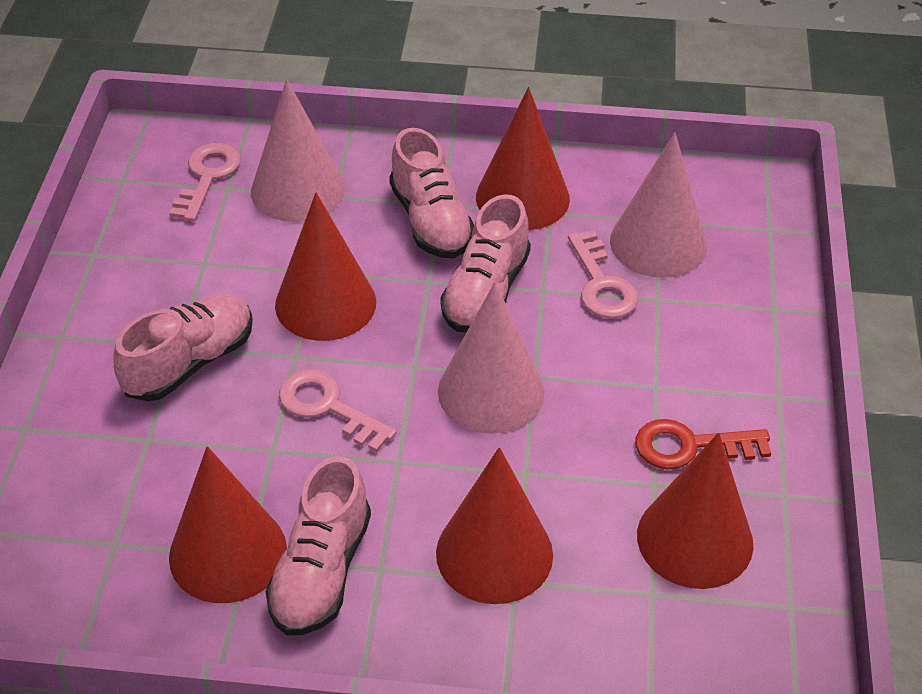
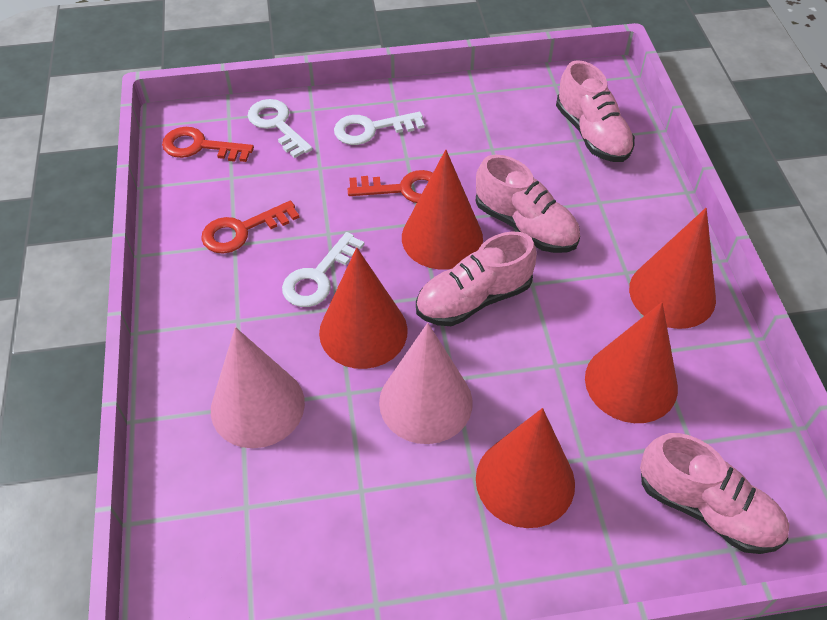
pink cone: 3 -> 2
pink key: 3 -> 0
red key: 1 -> 3
white key: 0 -> 3

